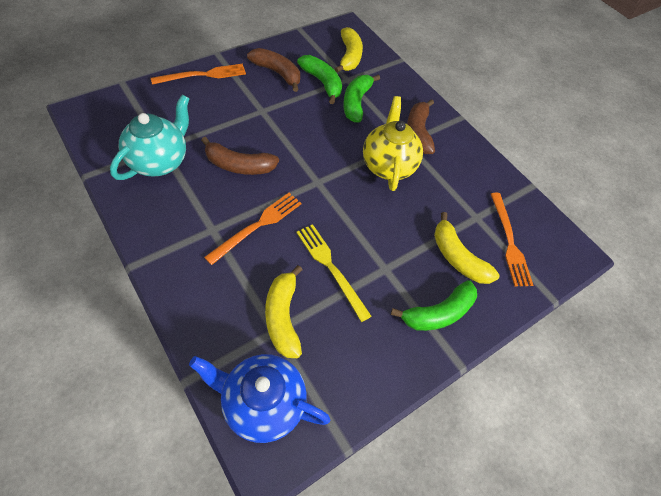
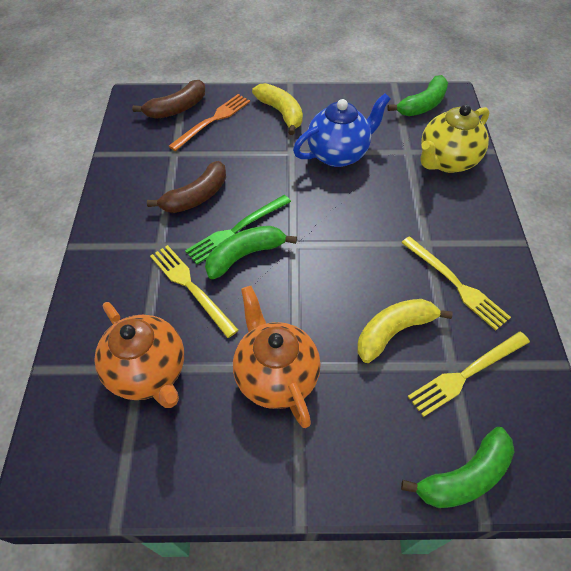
brown banana: 3 -> 2
green fork: 0 -> 1
orange fork: 3 -> 1
orange teapot: 0 -> 2
turquoise teapot: 1 -> 0
yellow banana: 3 -> 2
yellow fork: 1 -> 3

